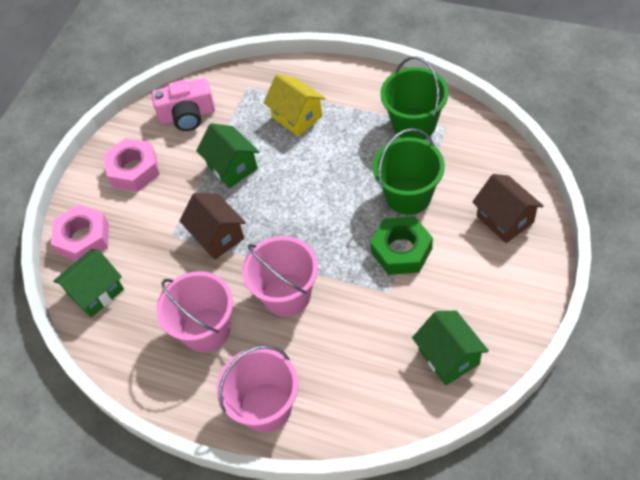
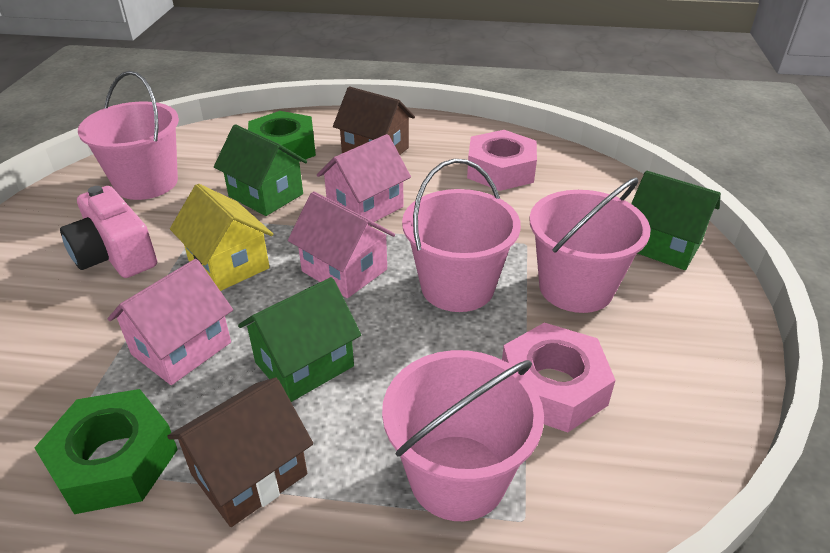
green bucket: 2 -> 0
green nut: 1 -> 2
pink bucket: 3 -> 4
pink house: 0 -> 3

